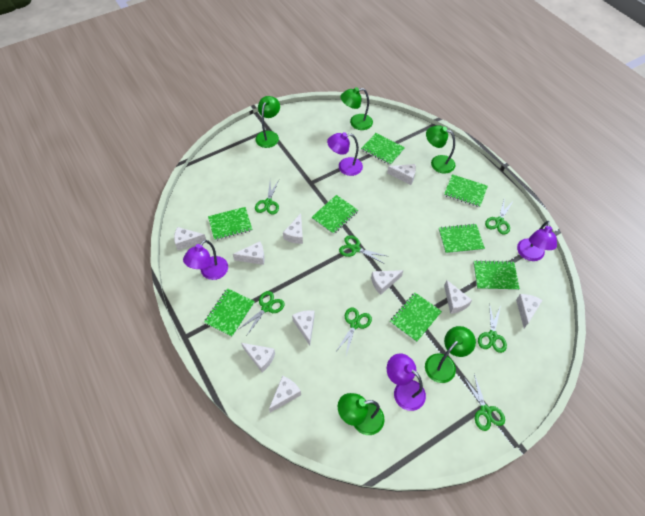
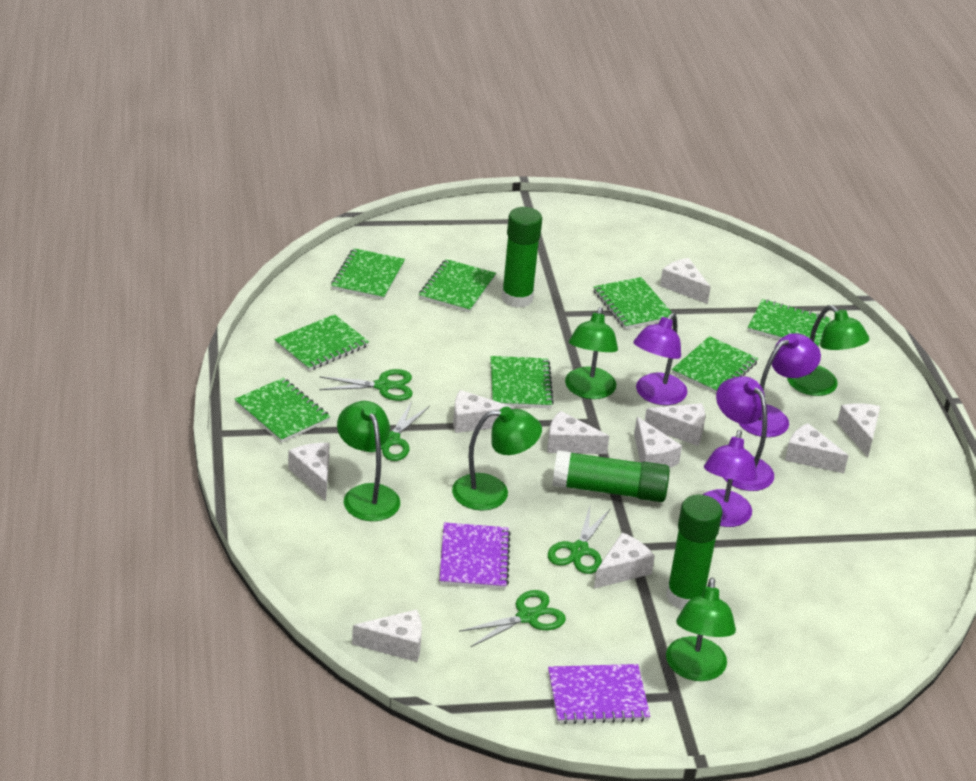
green glue stick: 0 -> 3
green scissors: 7 -> 4
purple notebook: 0 -> 2

